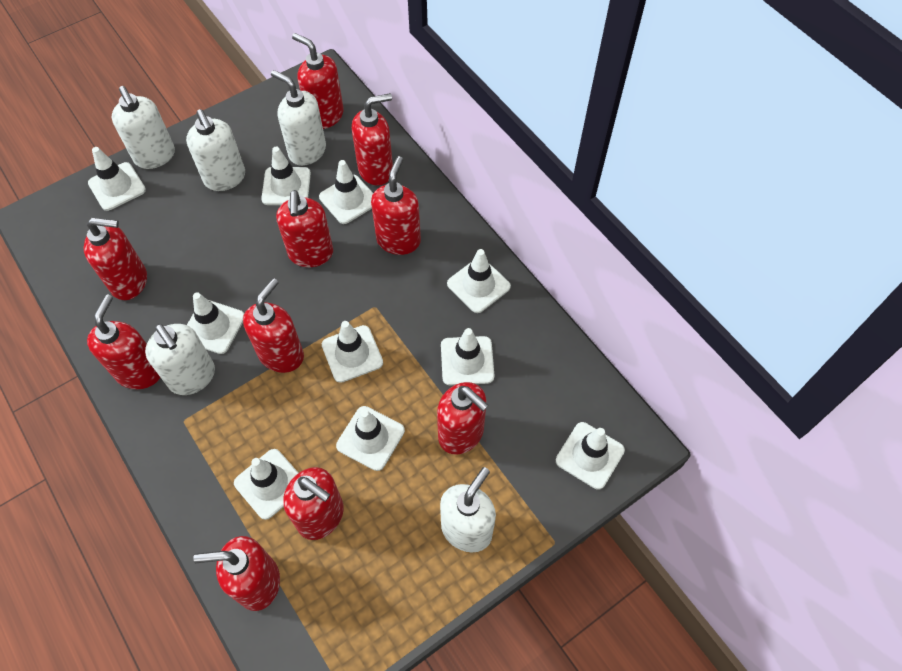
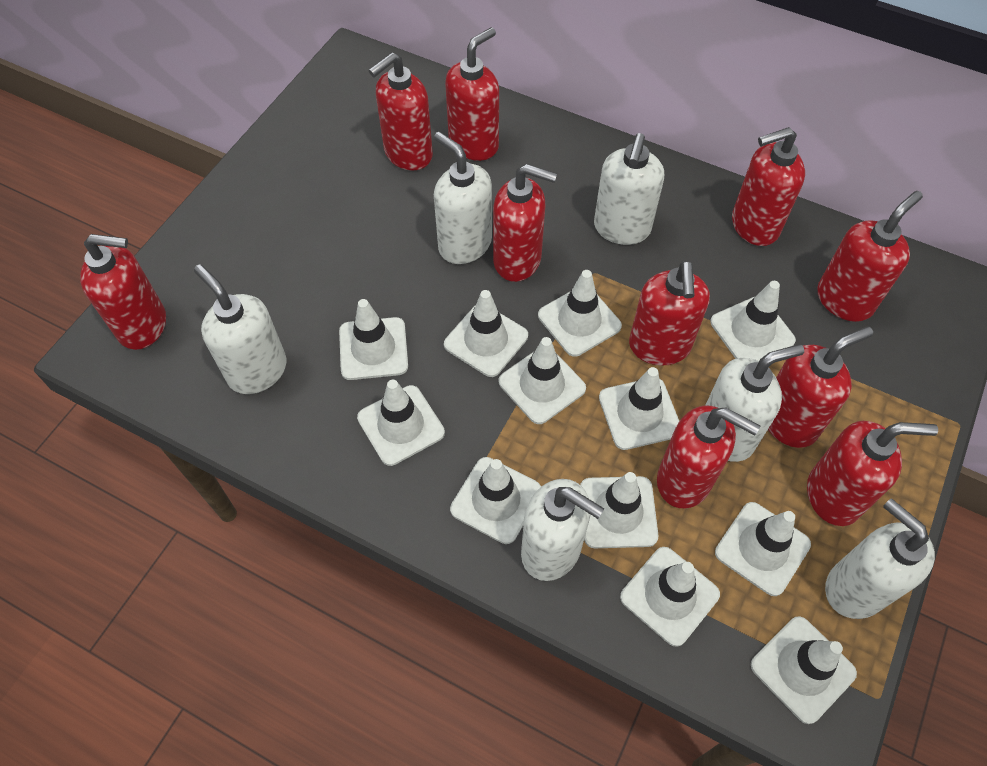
white soap dispenser: 5 -> 6
white traffic cone: 10 -> 12

